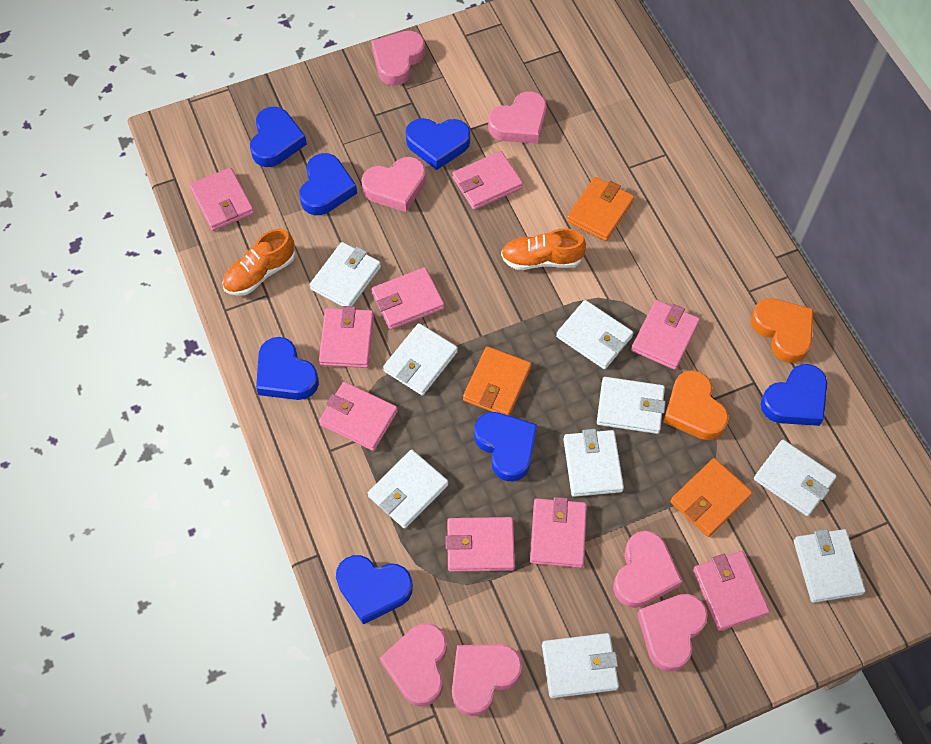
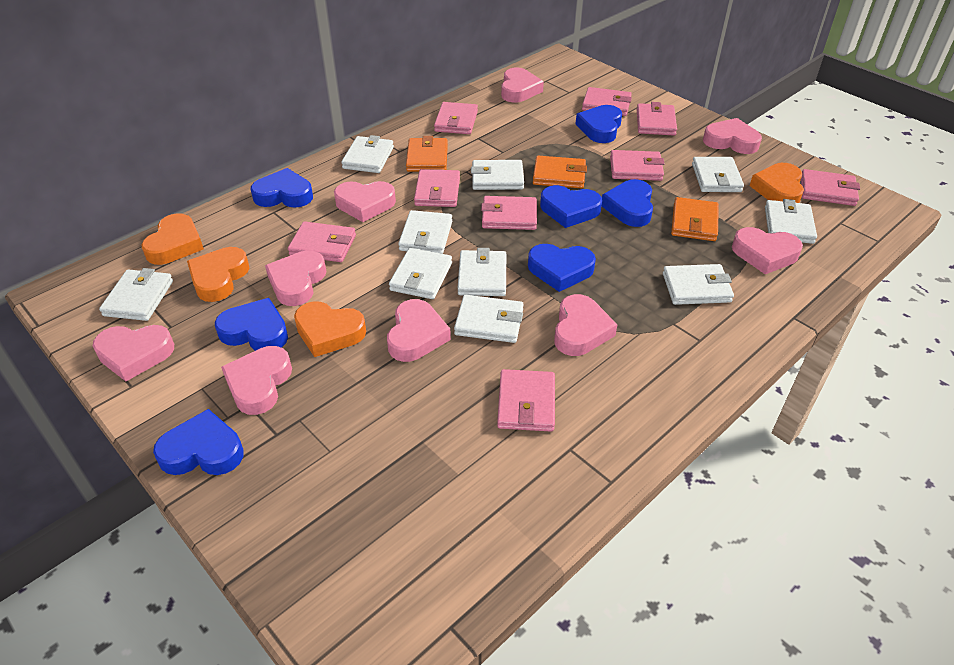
orange heart: 2 -> 4
orange shoe: 2 -> 0
pink heart: 7 -> 9
white wallet: 9 -> 10

